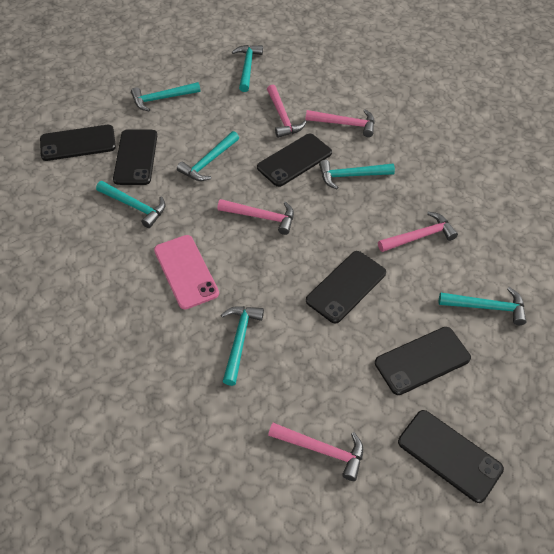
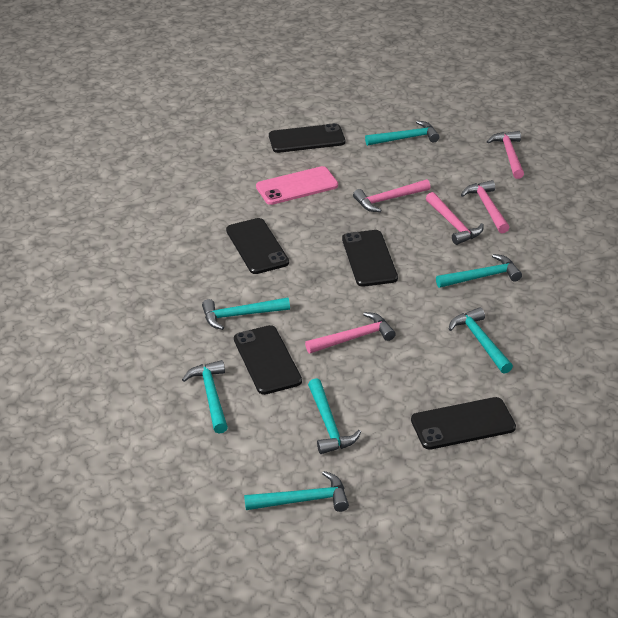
black phone: 6 -> 5

